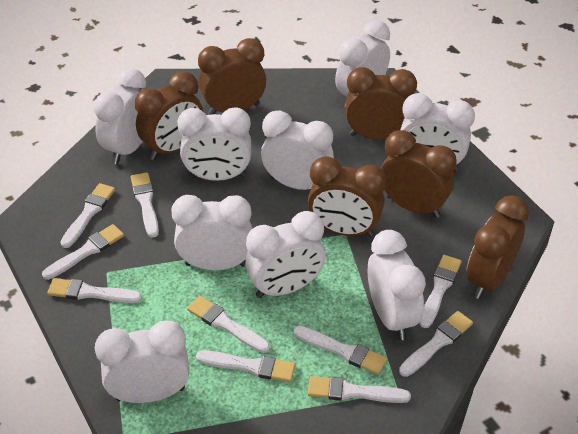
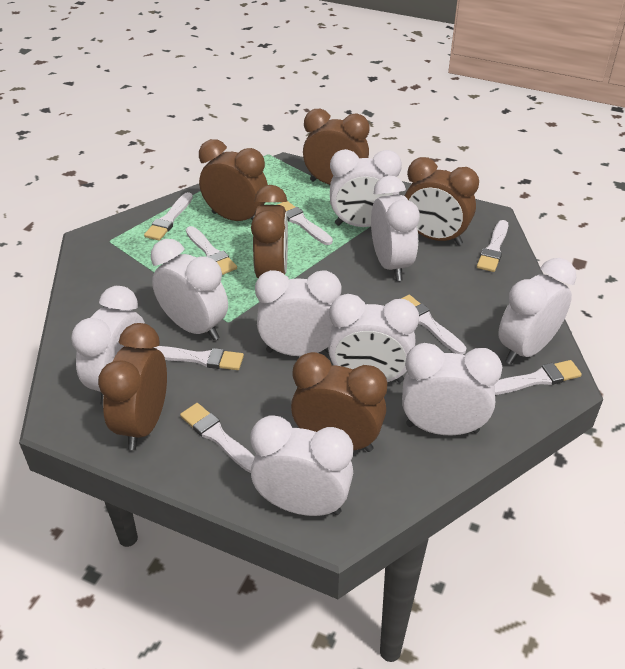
white brush: 10 -> 8

